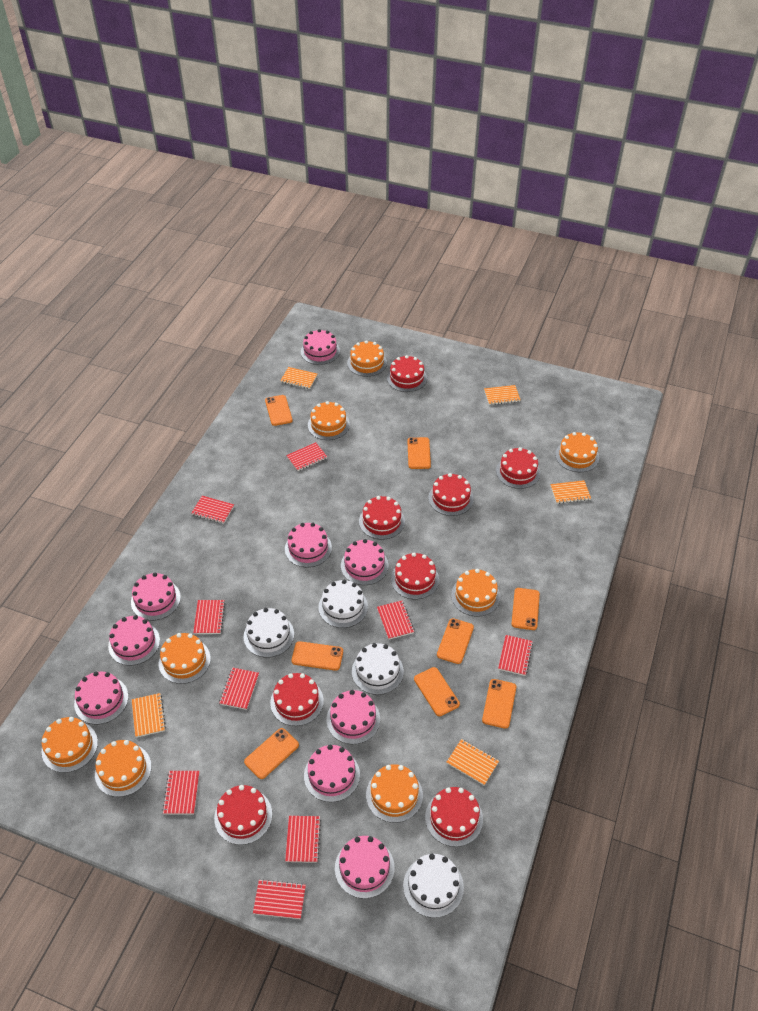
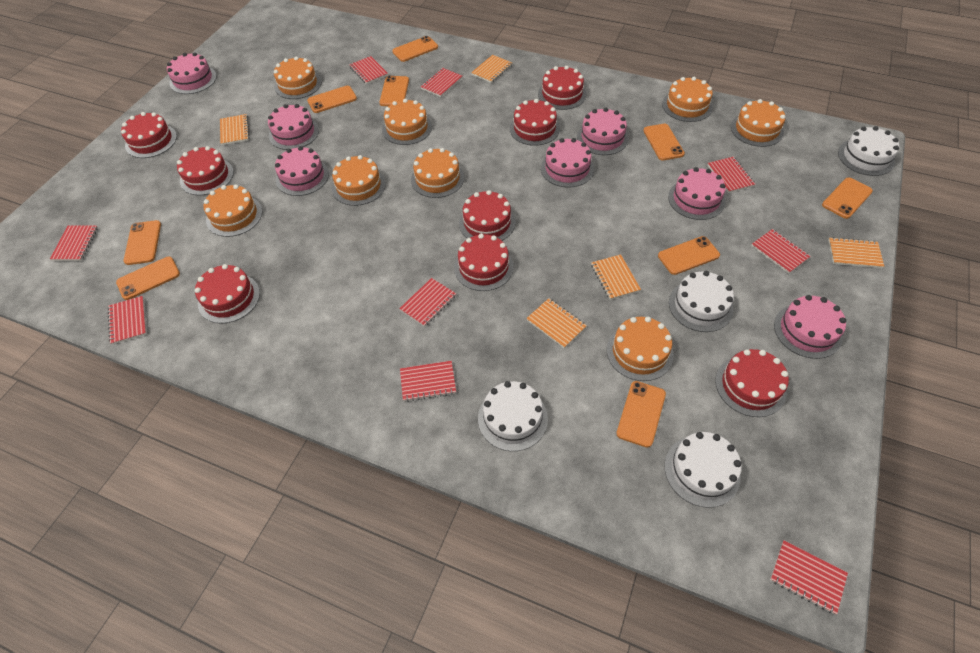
orange phone: 8 -> 9
pink cake: 9 -> 7

